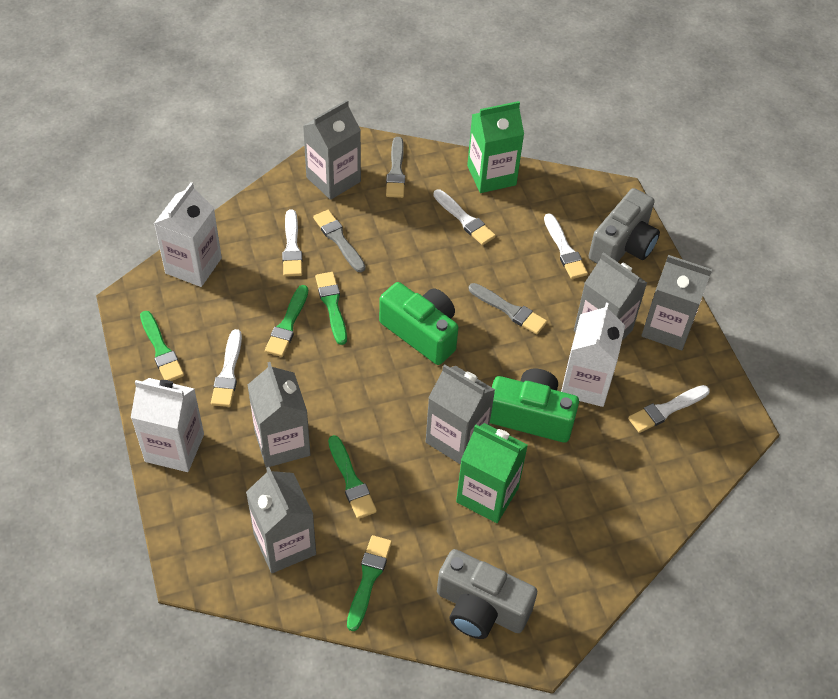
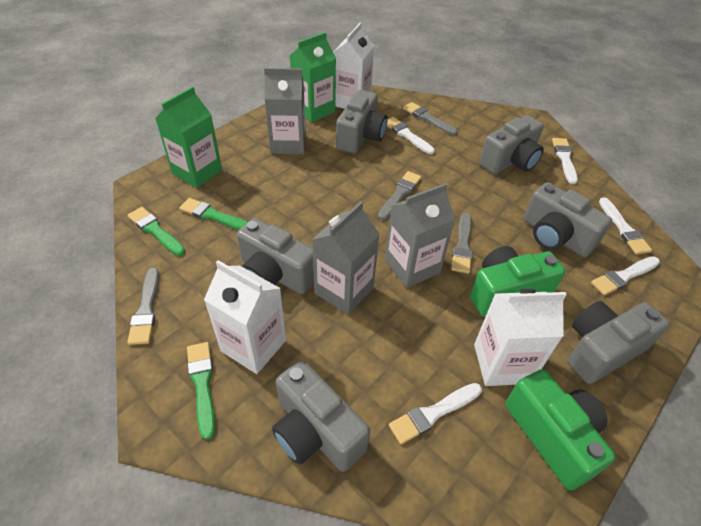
green brush: 5 -> 3
grey brush: 3 -> 4
grey camera: 2 -> 6
grey carton: 6 -> 3

